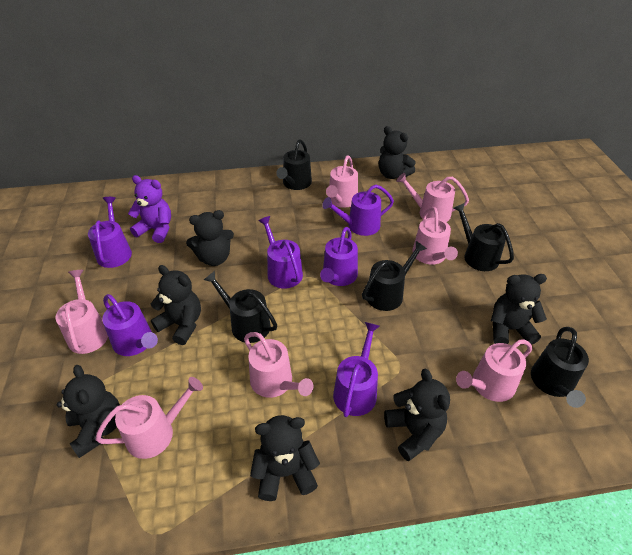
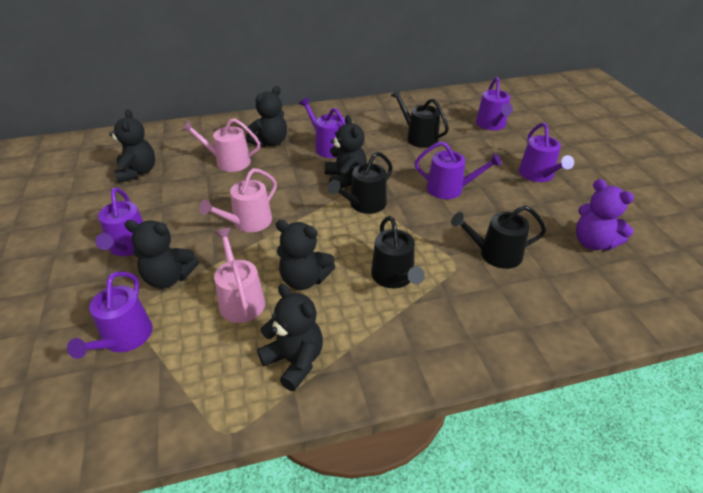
black teddy bear: 7 -> 6
black watering can: 5 -> 4
pink watering can: 7 -> 3

